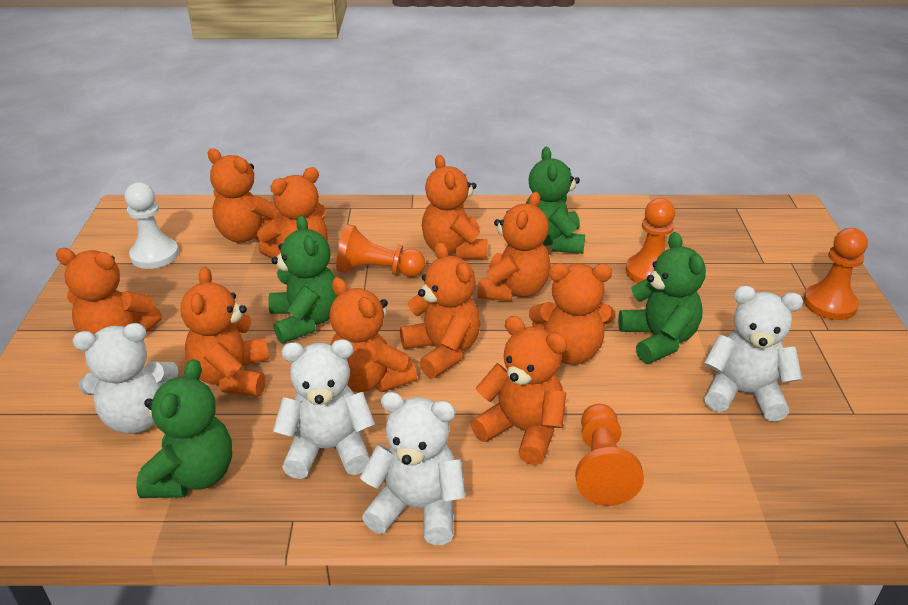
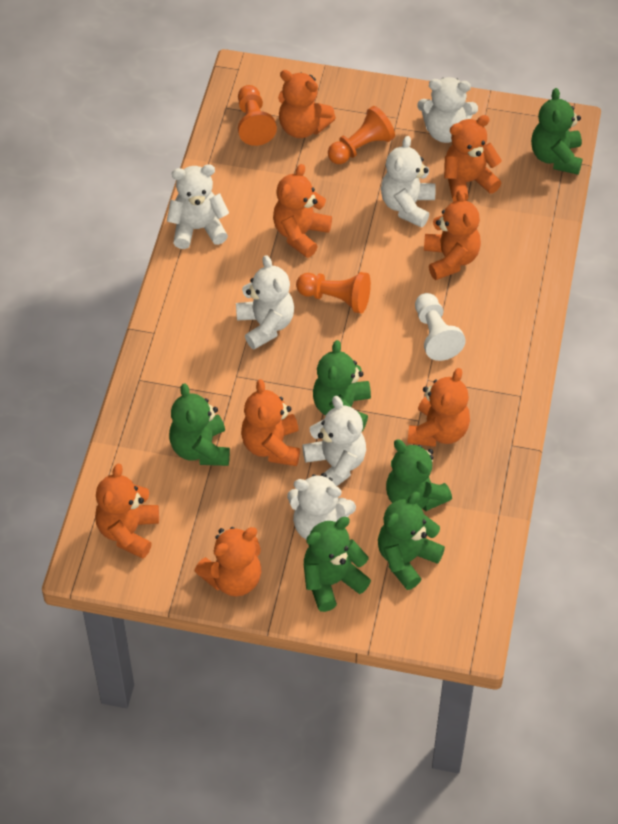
green teddy bear: 4 -> 6
orange pawn: 4 -> 3
orange teddy bear: 10 -> 8
white teddy bear: 4 -> 6

